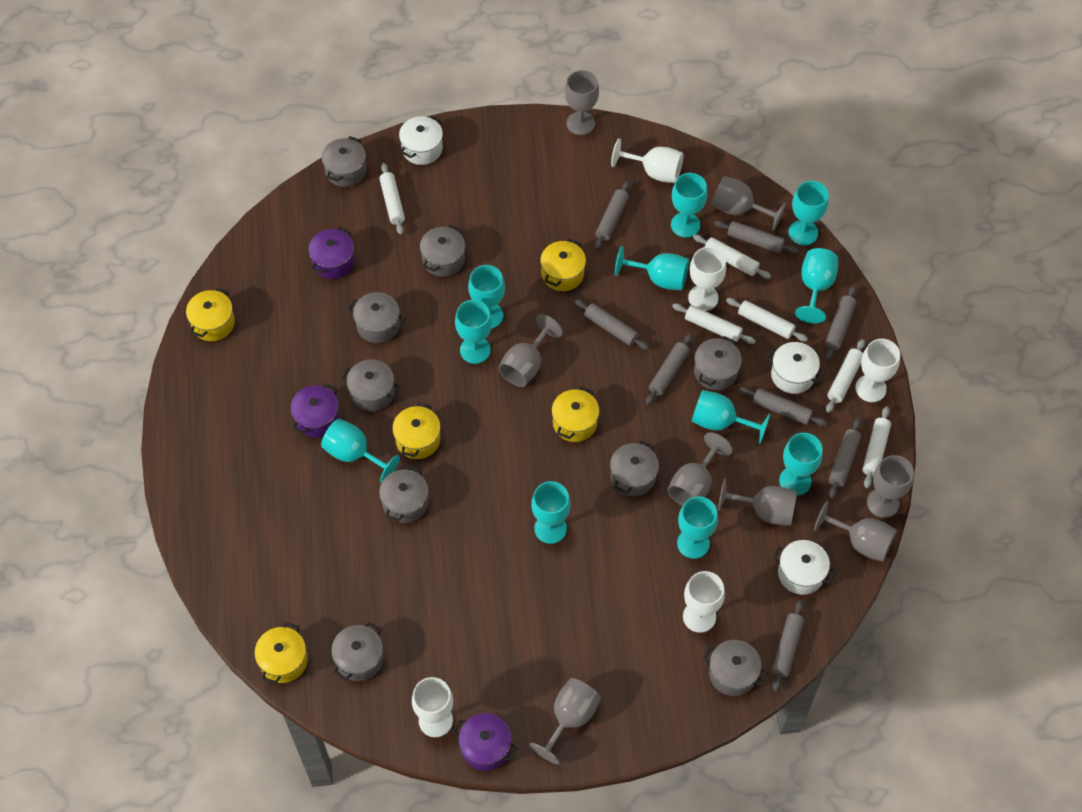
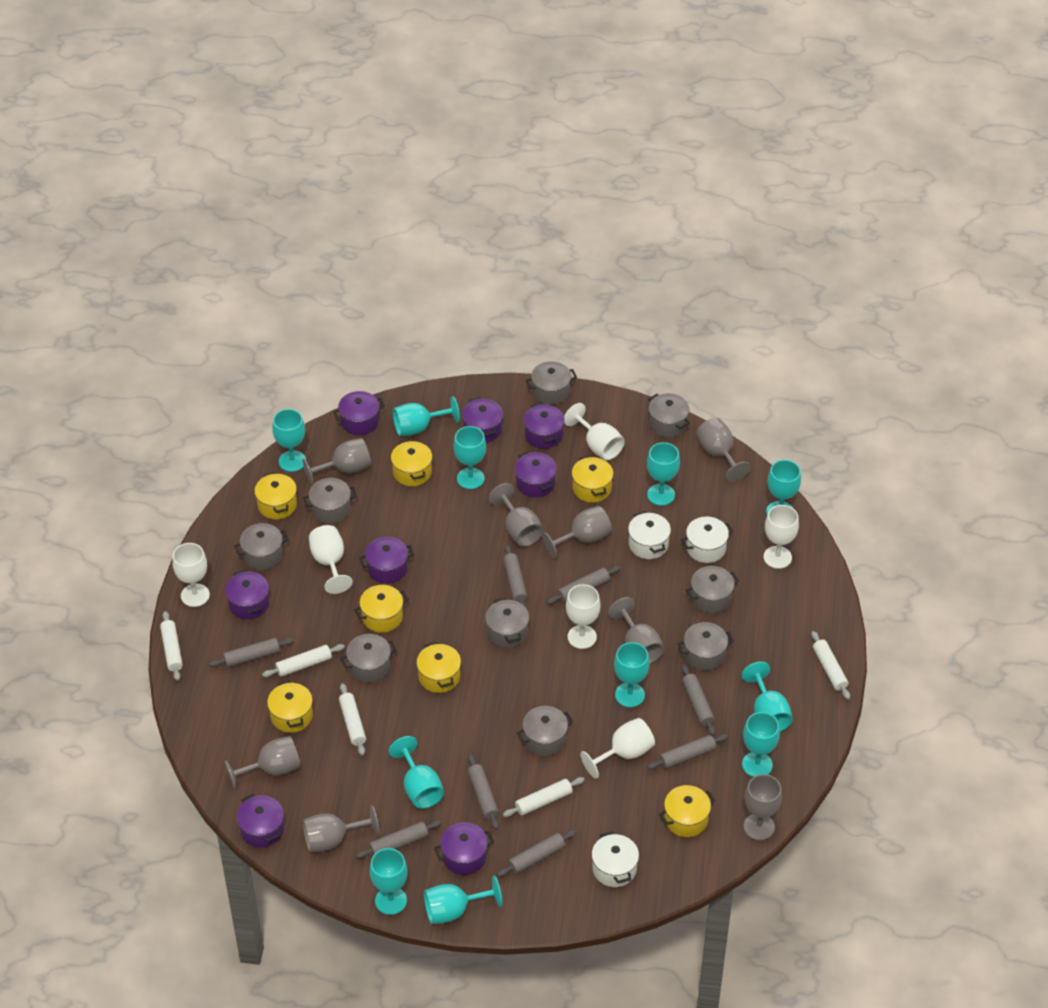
purple pot: 3 -> 8
white goblet: 5 -> 6
white rolling pin: 6 -> 5
yellow pot: 5 -> 7

